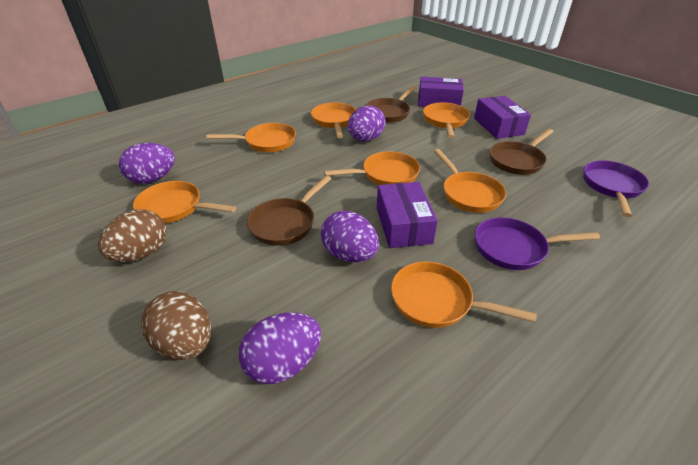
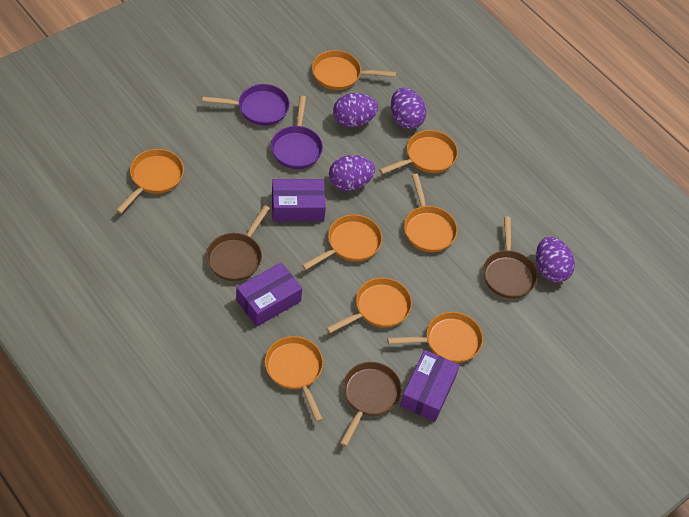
brown egg: 2 -> 0
orange pan: 7 -> 8

